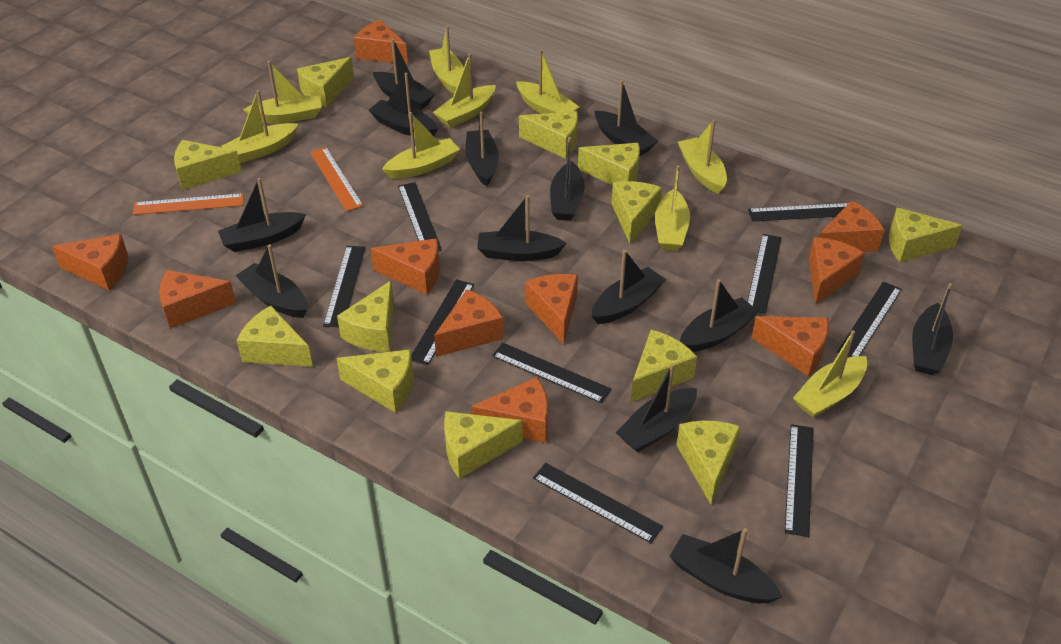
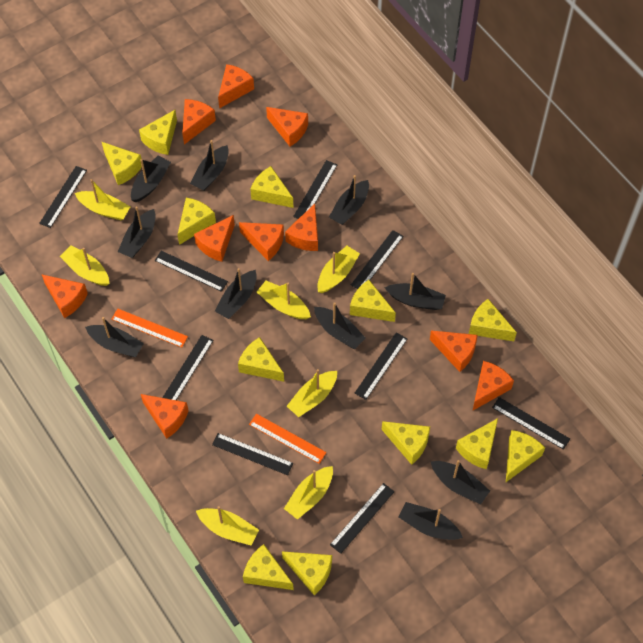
black boat: 13 -> 10
yellow boat: 9 -> 7

